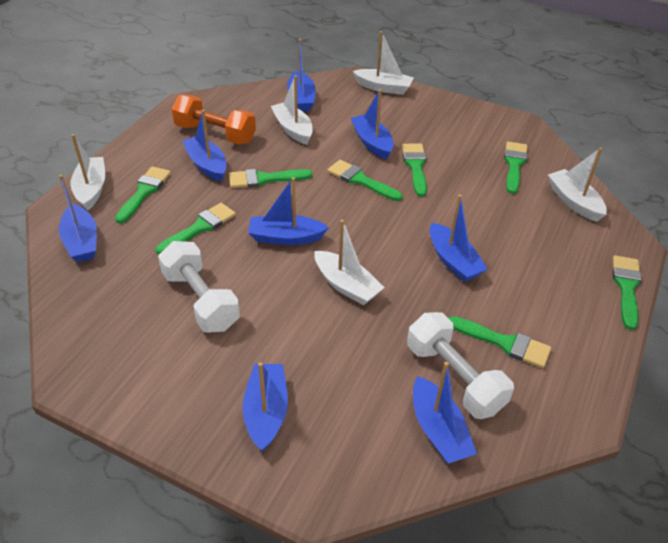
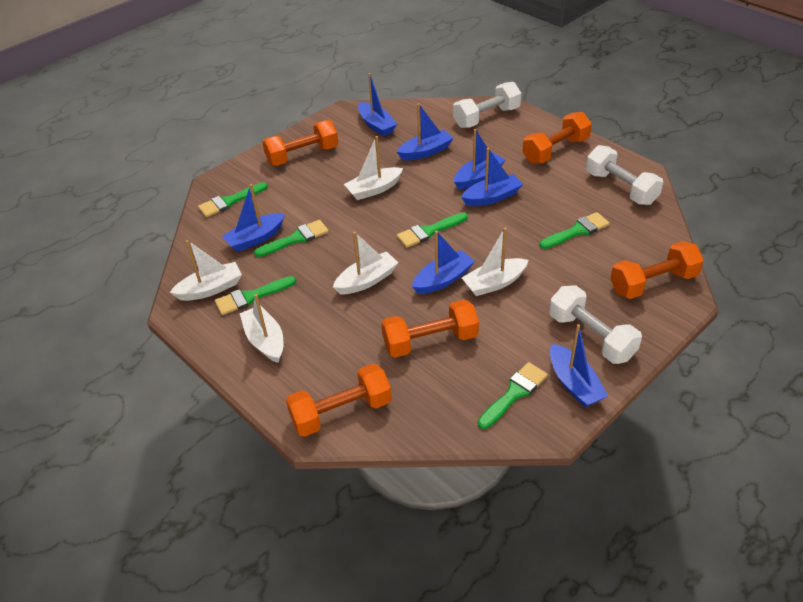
blue boat: 8 -> 7
green brush: 8 -> 6
orange dumbbell: 1 -> 5
white dumbbell: 2 -> 3

